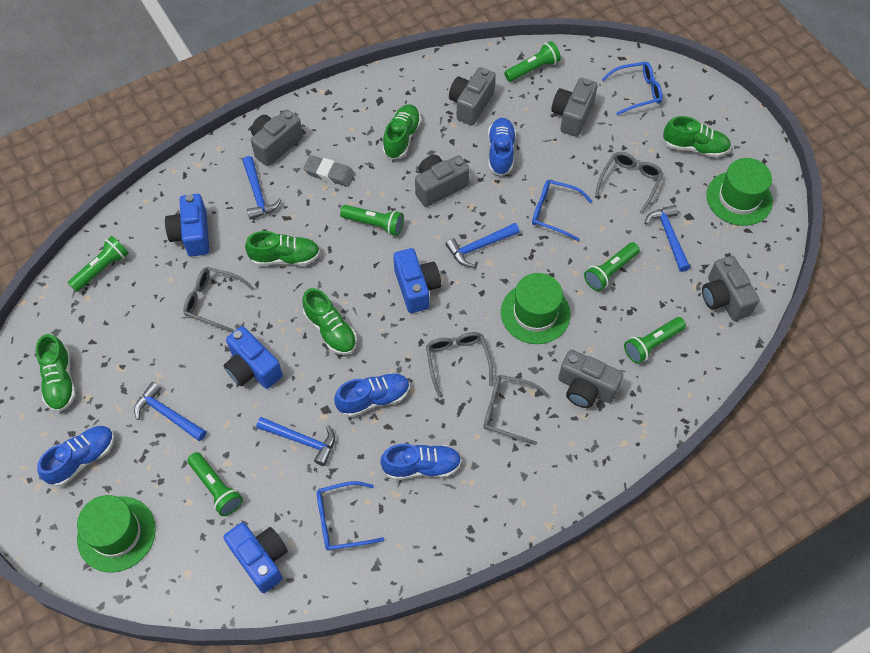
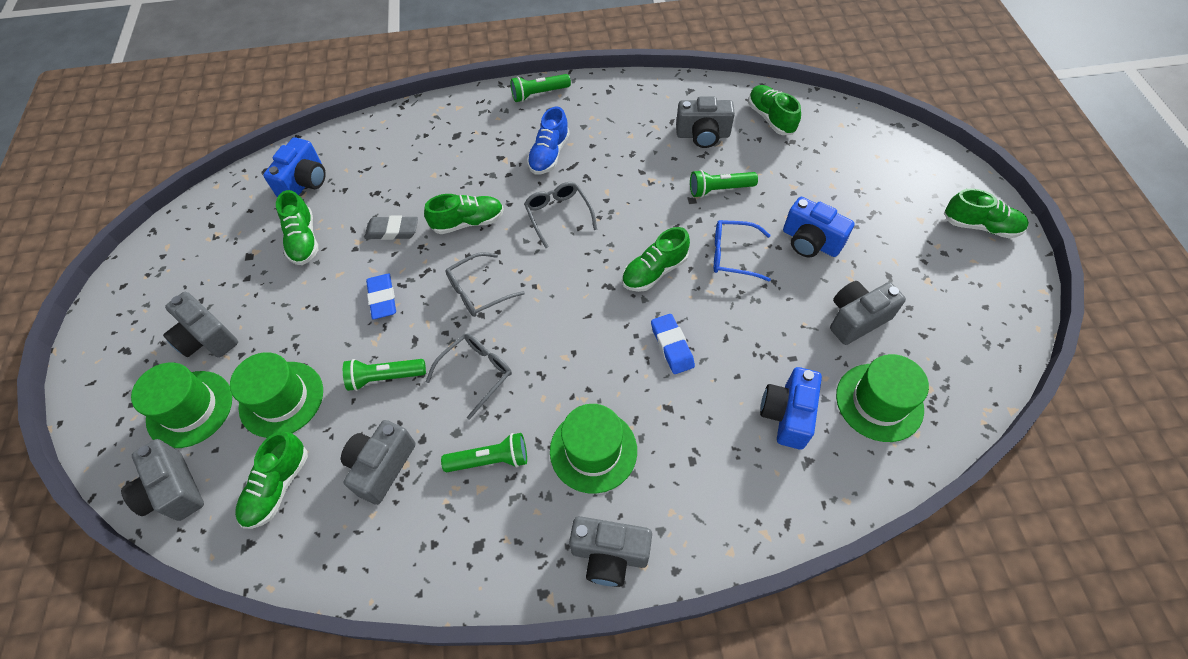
blue camera: 4 -> 3
blue eraser: 0 -> 2
blue glasses: 3 -> 1
blue hammer: 5 -> 0
blue shoe: 4 -> 1
green flashlight: 6 -> 4
green hat: 3 -> 4
green shoe: 5 -> 6
grey glasses: 4 -> 3

